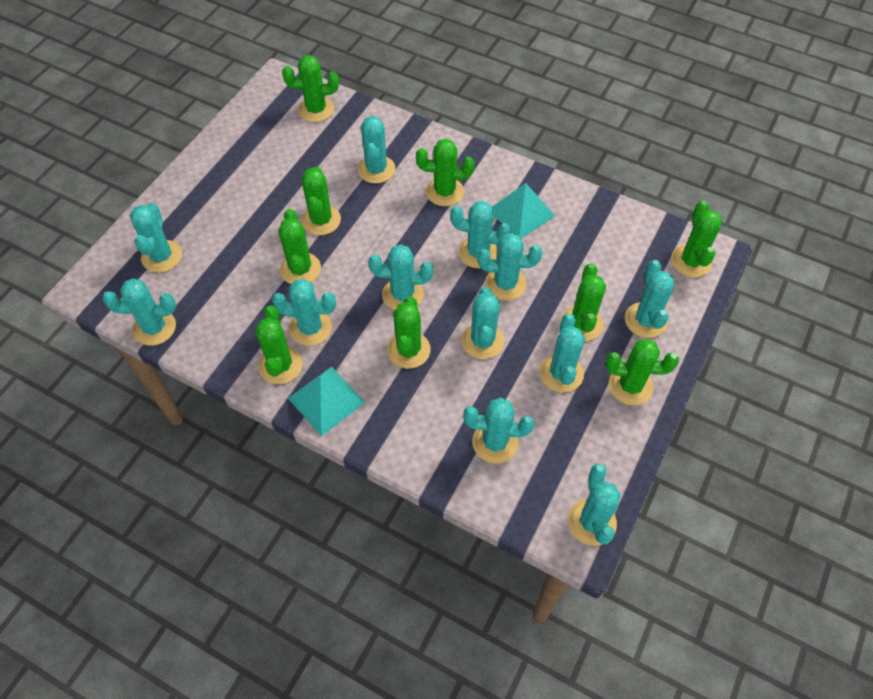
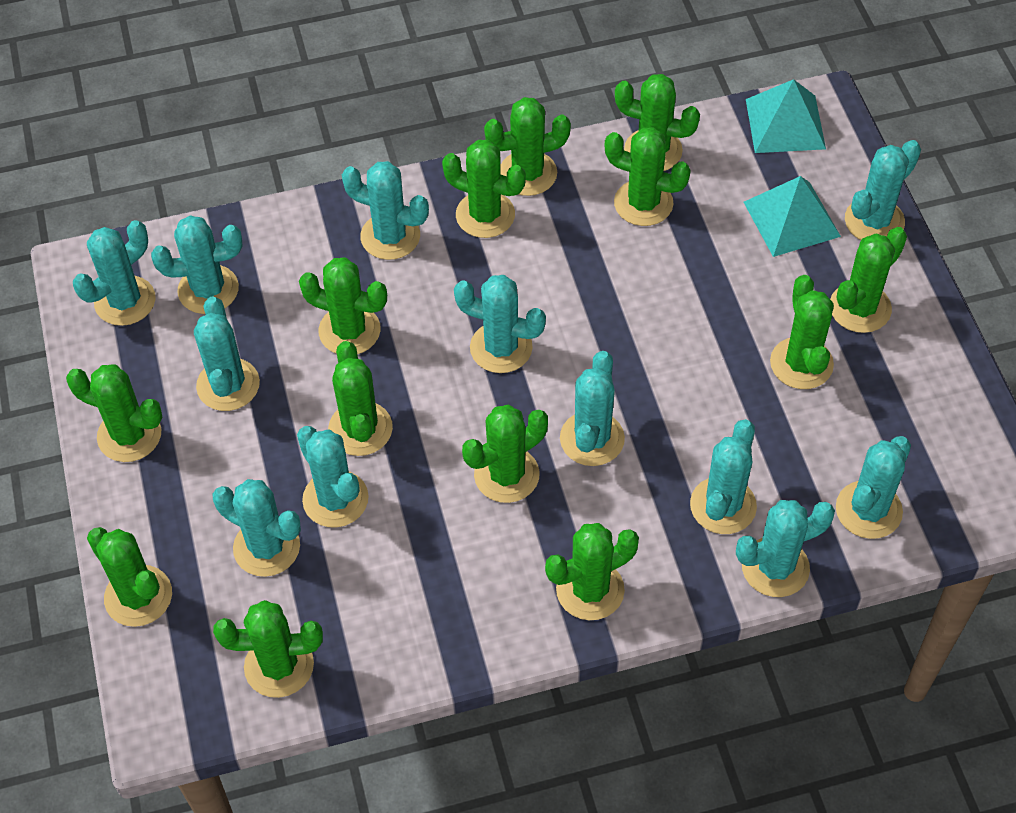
green cactus: 9 -> 13

